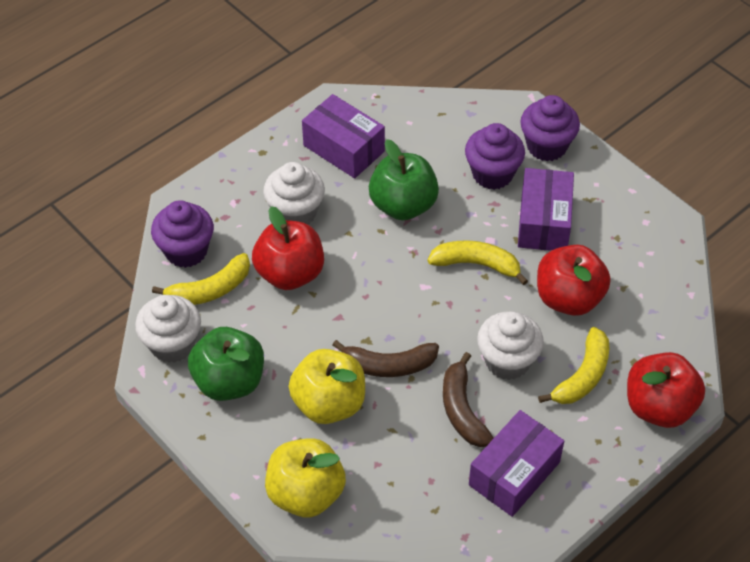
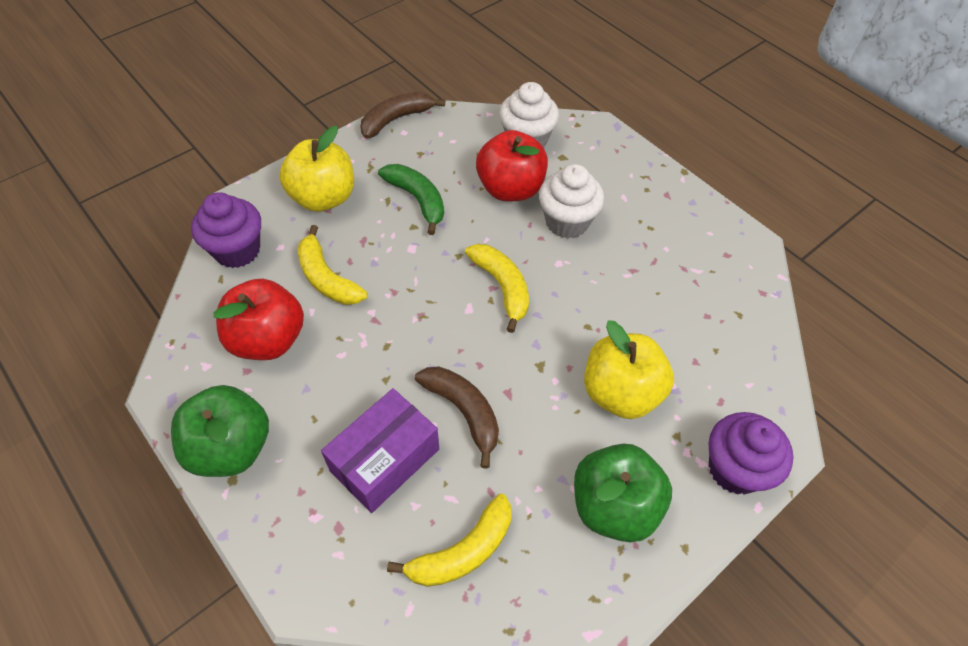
green banana: 0 -> 1
purple box: 3 -> 1
purple cupcake: 3 -> 2
red apple: 3 -> 2
white cupcake: 3 -> 2

